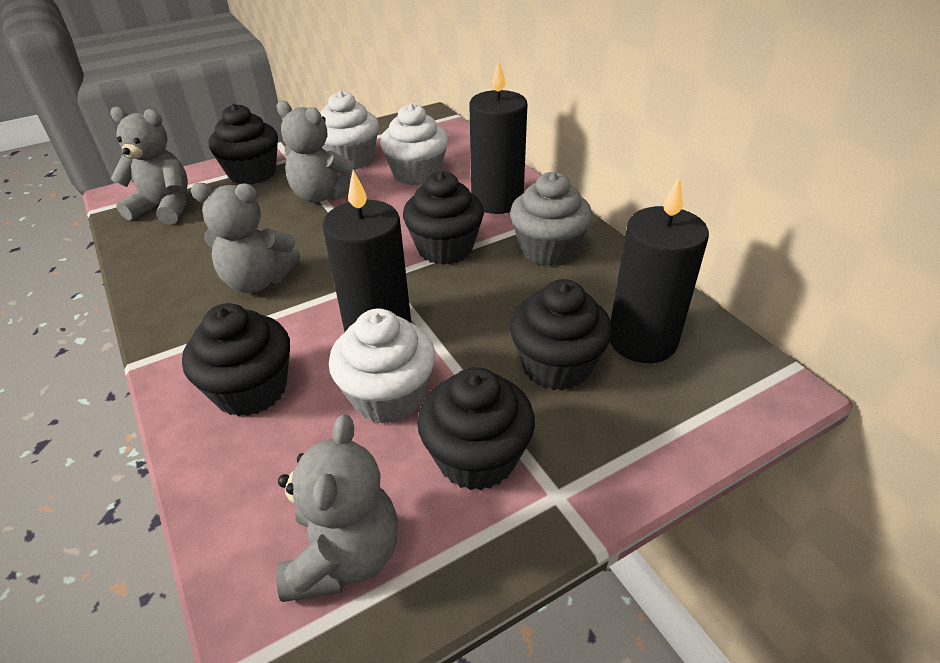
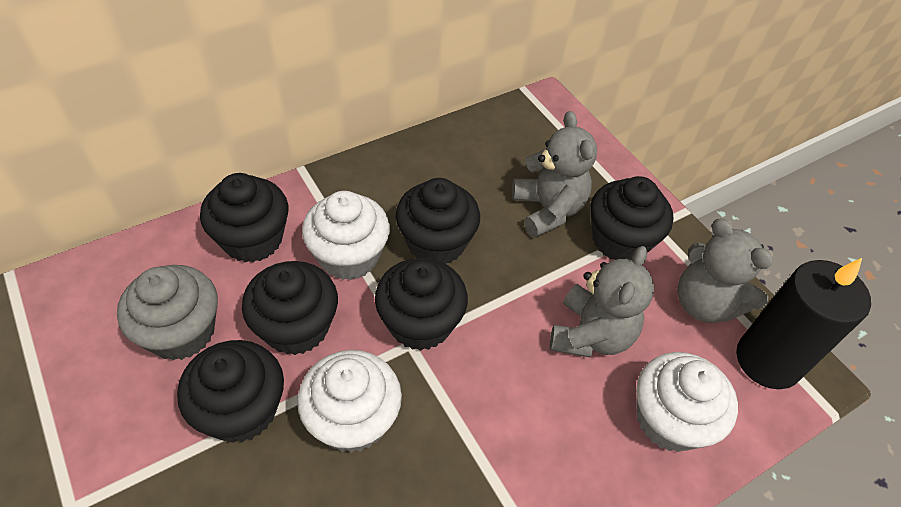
black candle: 3 -> 1
black cupcake: 5 -> 6
grey teddy bear: 4 -> 3

